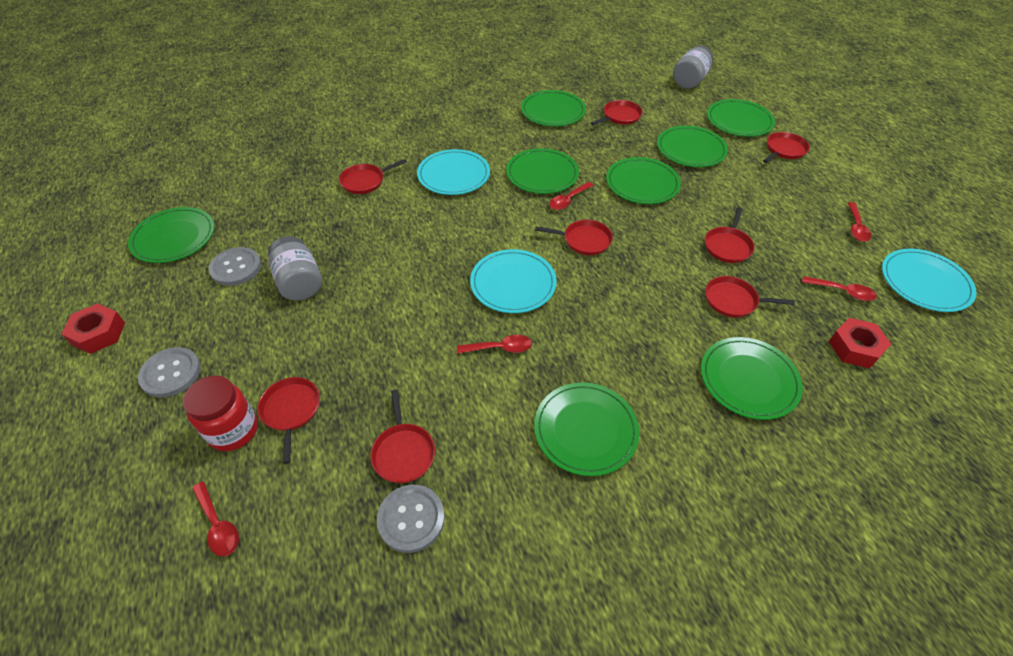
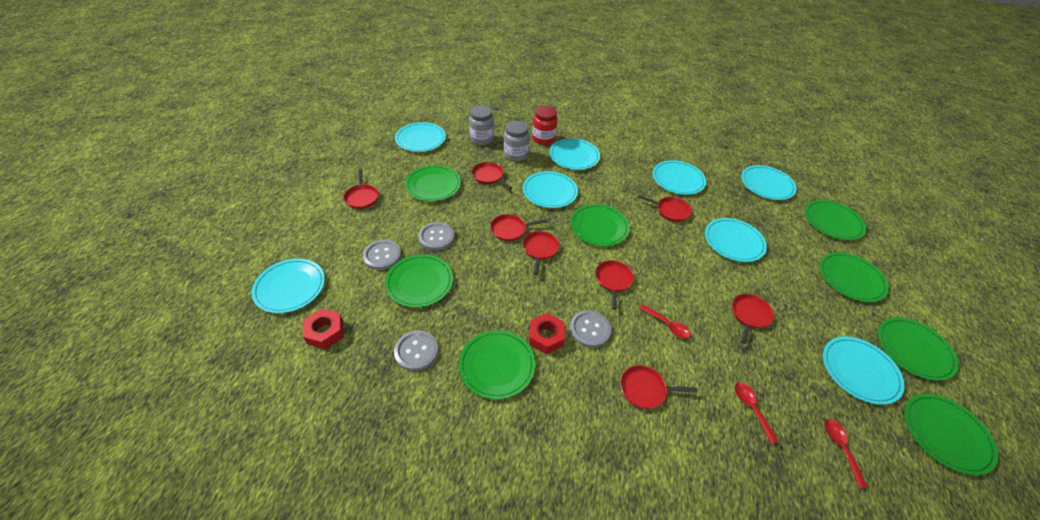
grey button: 3 -> 4
red spoon: 5 -> 3
turquoise plate: 3 -> 8

